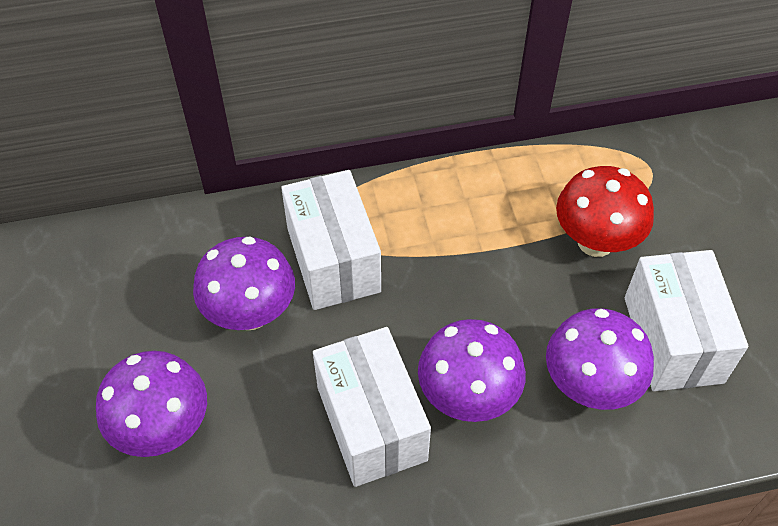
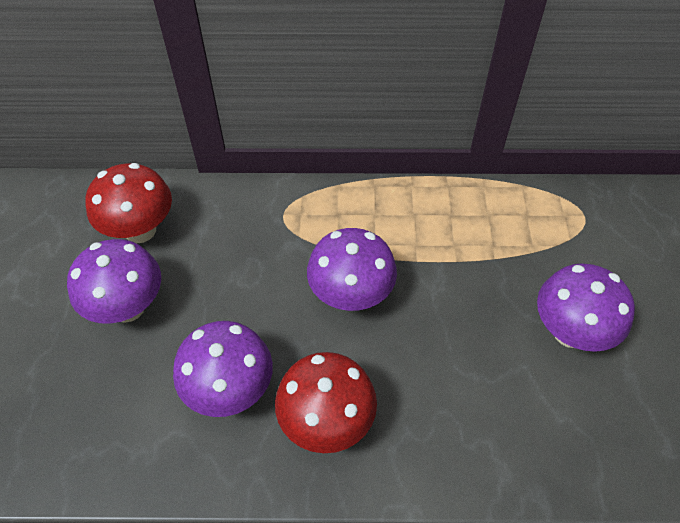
red mushroom: 1 -> 2
white box: 3 -> 0

